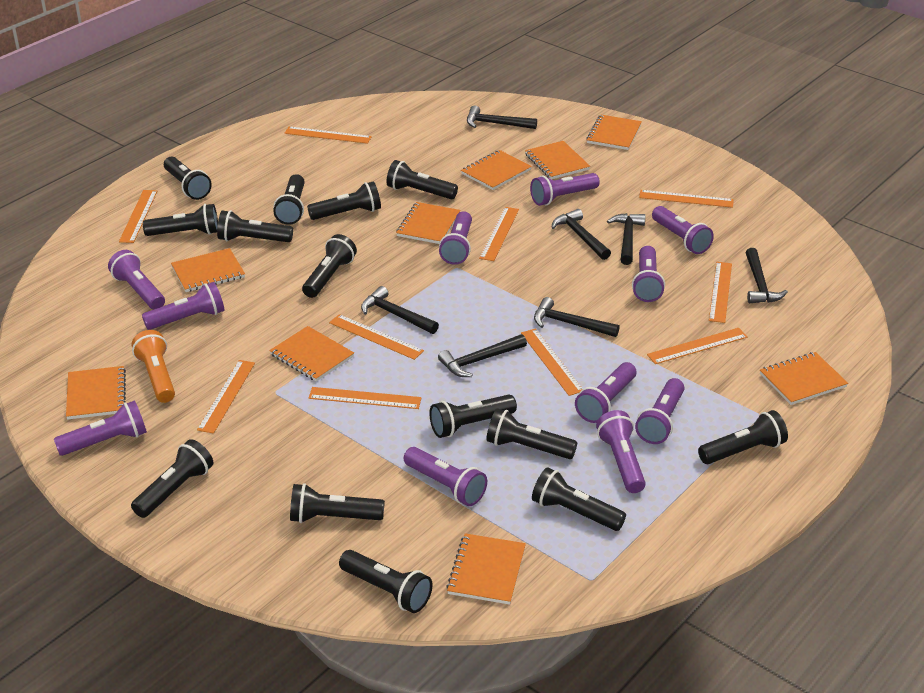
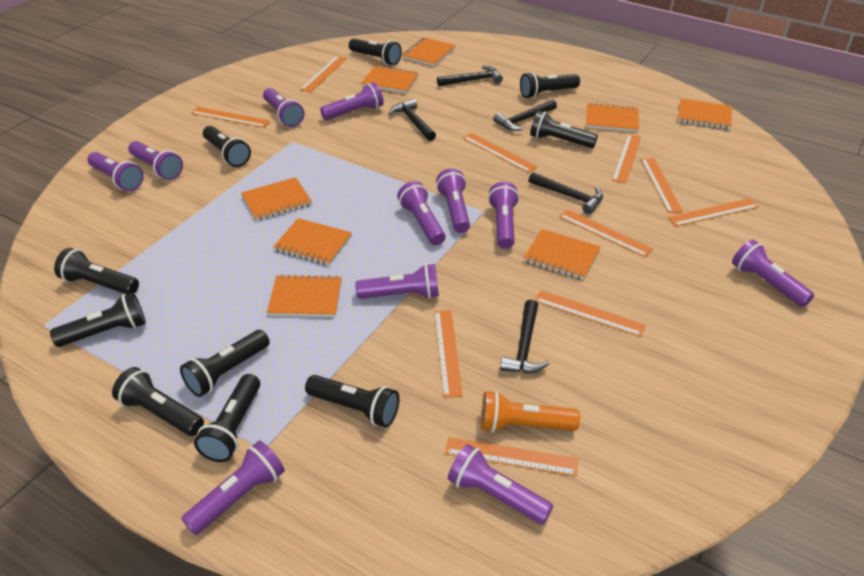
black flashlight: 14 -> 10
black hammer: 7 -> 5
orange notebook: 9 -> 8

